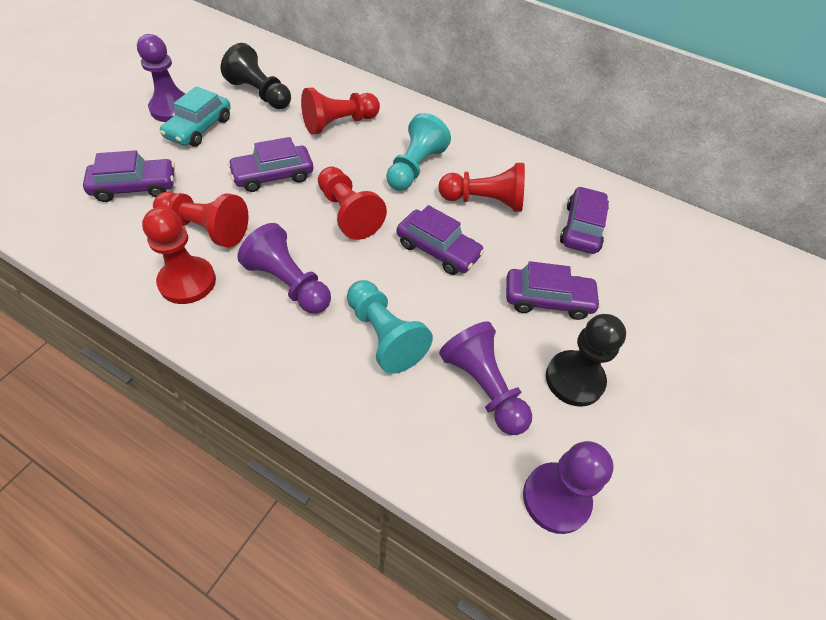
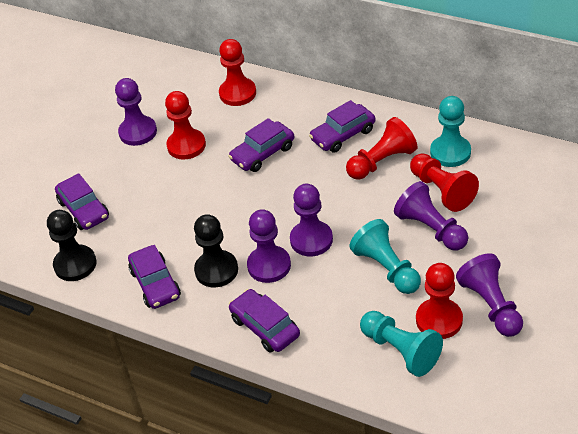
purple pawn: 4 -> 5
turquoise car: 1 -> 0
turquoise pawn: 2 -> 3

